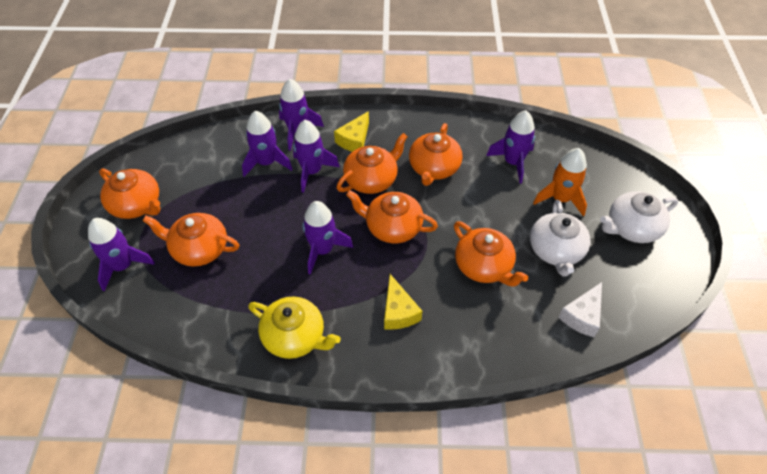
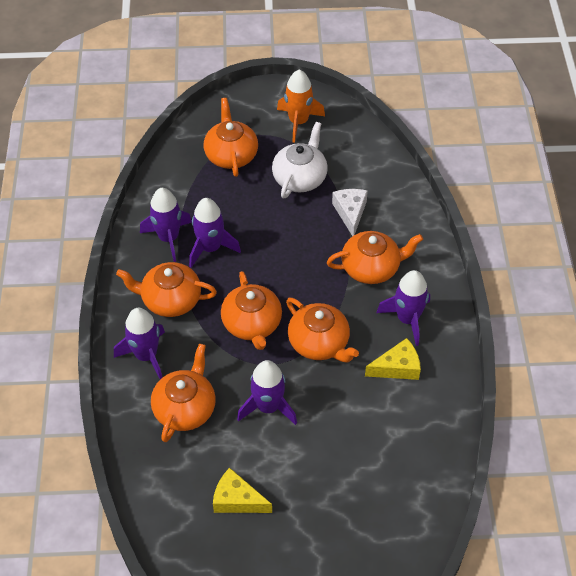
purple rocket: 6 -> 5
white teapot: 2 -> 1
yellow teapot: 1 -> 0

